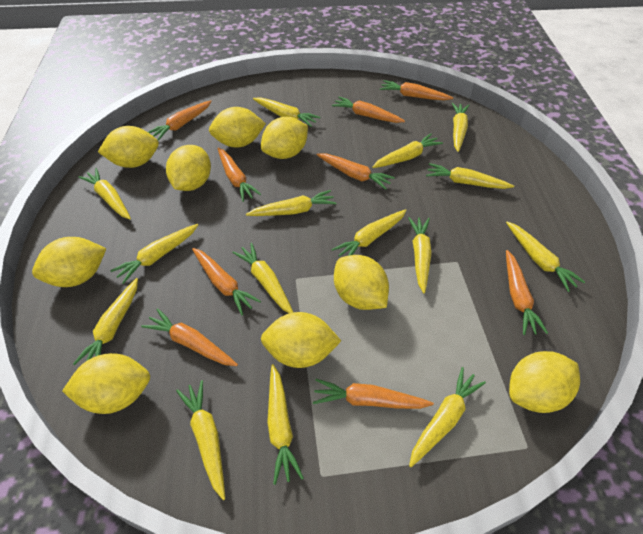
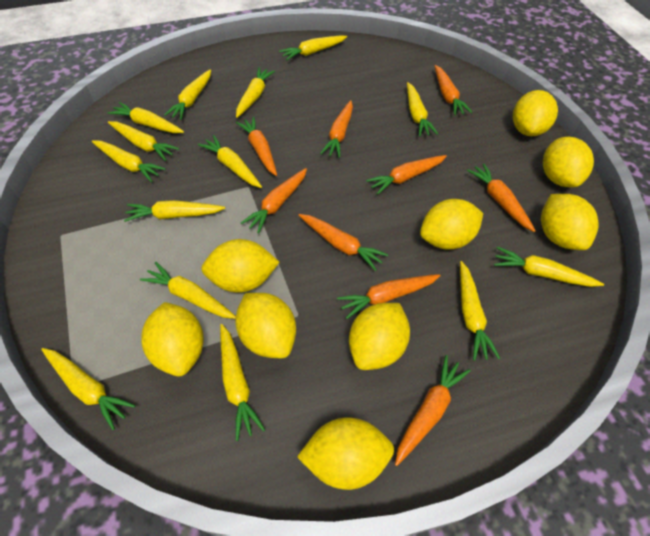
yellow carrot: 15 -> 14

